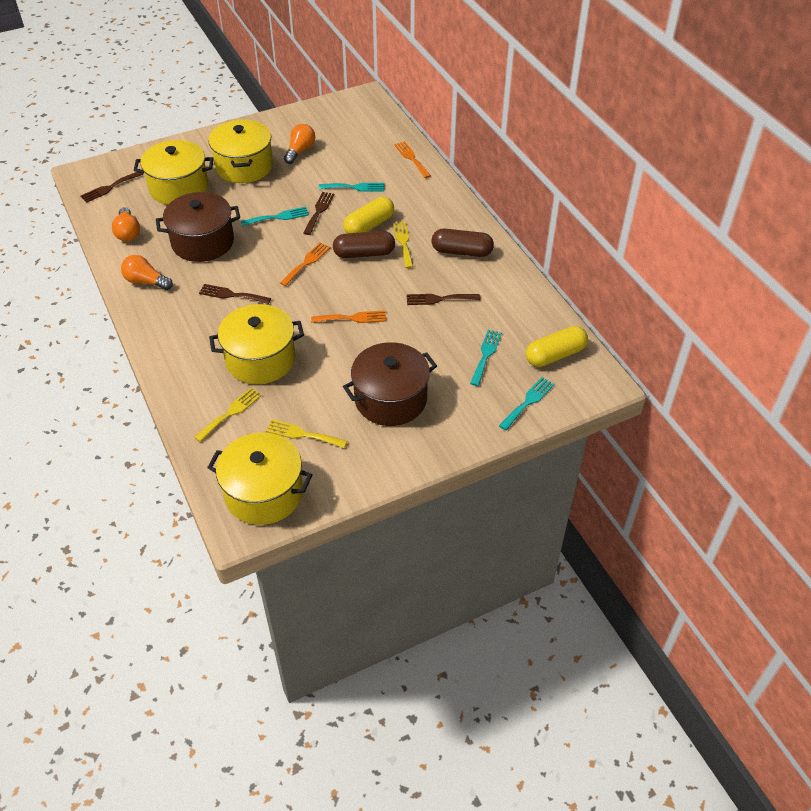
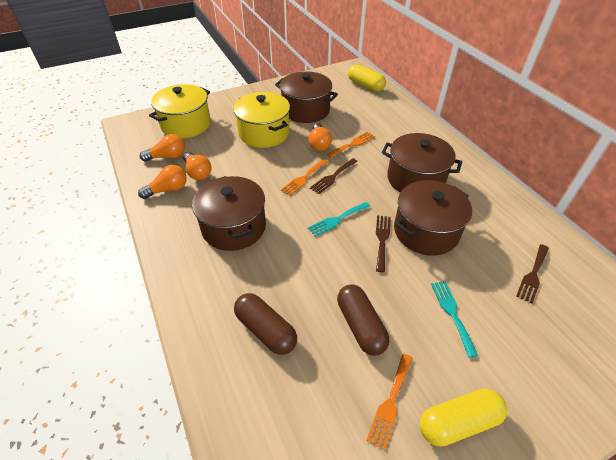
brown fork: 4 -> 3
brown pot: 2 -> 4
orange light bulb: 3 -> 4
turquoise fork: 4 -> 2
yellow fork: 3 -> 0
yellow pot: 4 -> 2

